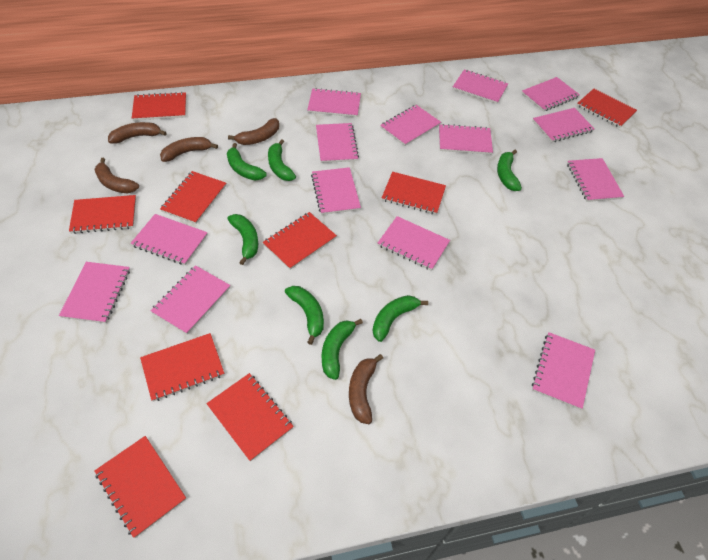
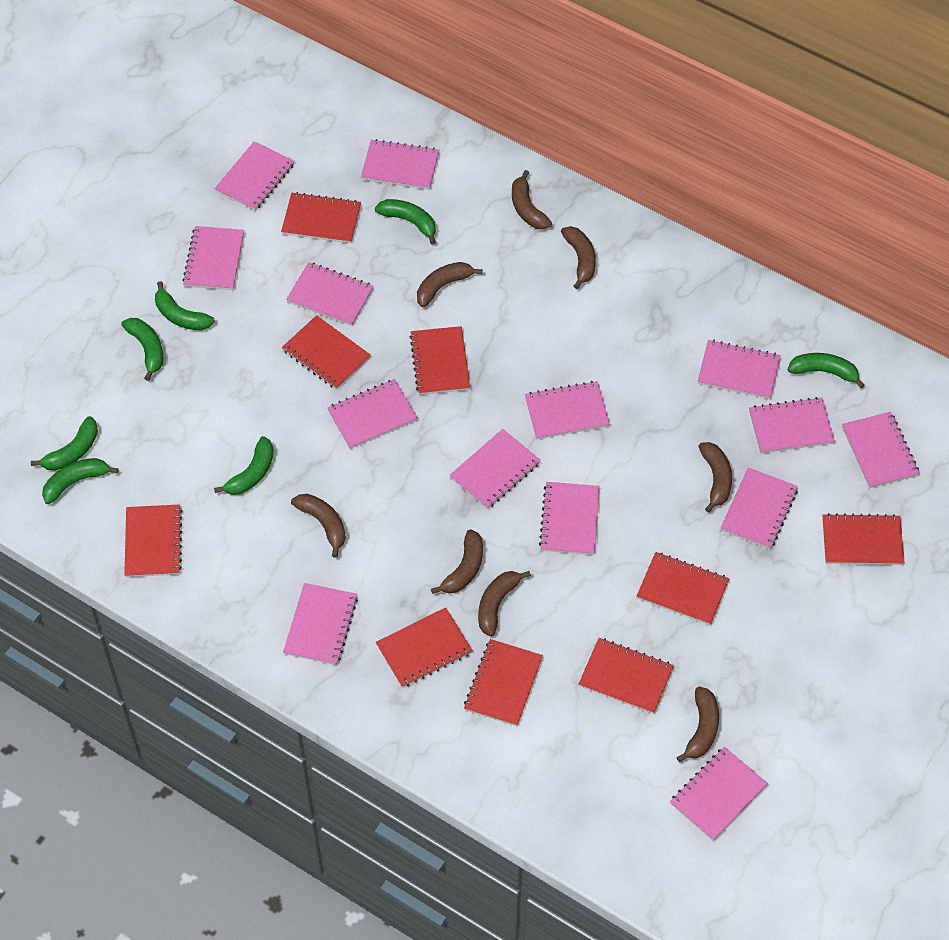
brown banana: 5 -> 8

